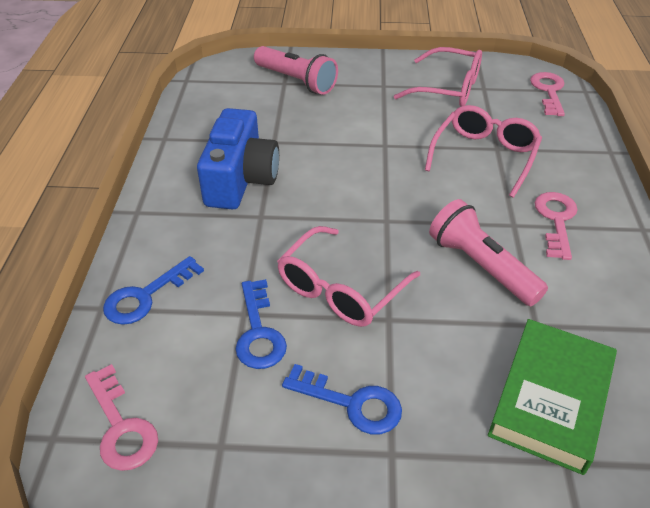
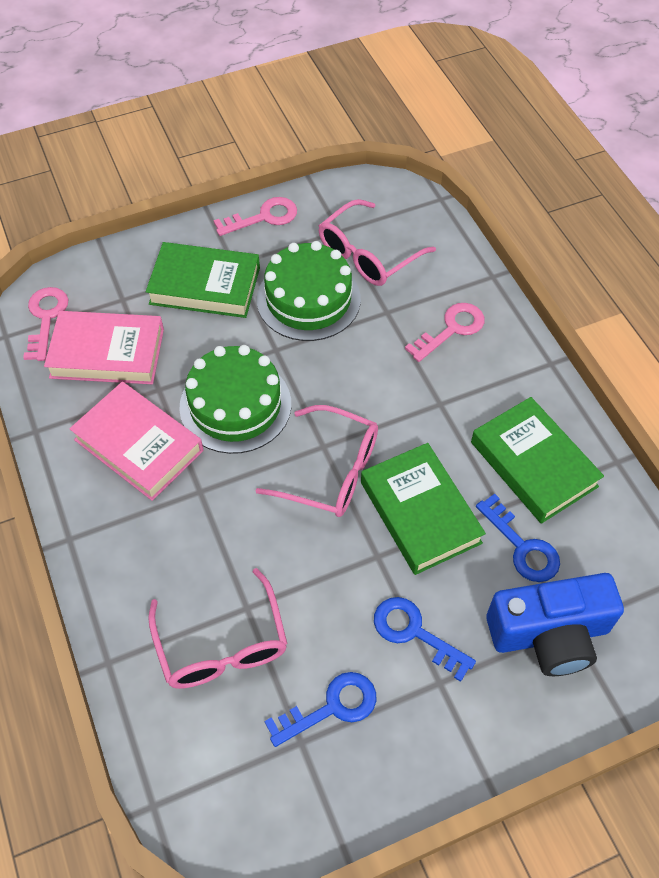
green book: 1 -> 3
green cake: 0 -> 2
pink book: 0 -> 2
pink flashlight: 2 -> 0

